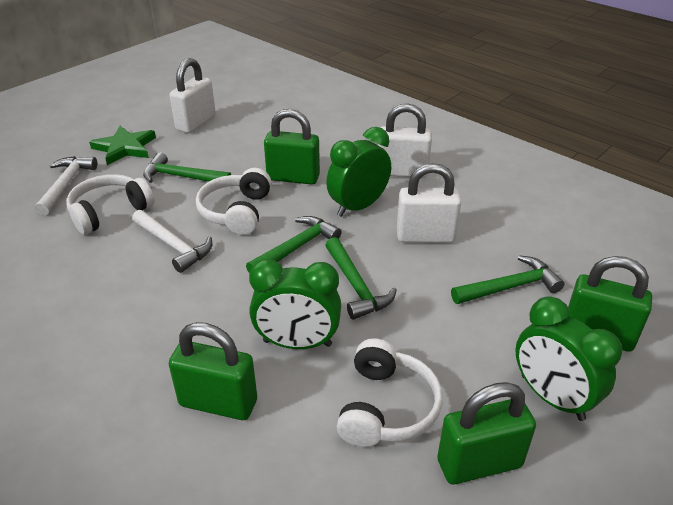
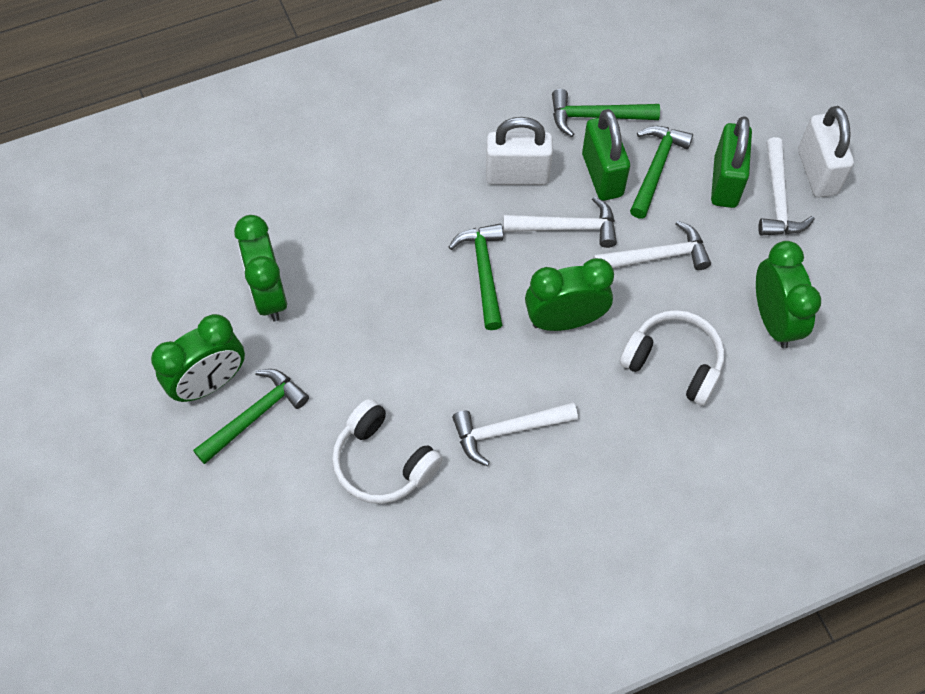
green clock: 3 -> 4
green padlock: 4 -> 2
green star: 1 -> 0
white hammer: 2 -> 4
white headphones: 3 -> 2
white padlock: 3 -> 2

